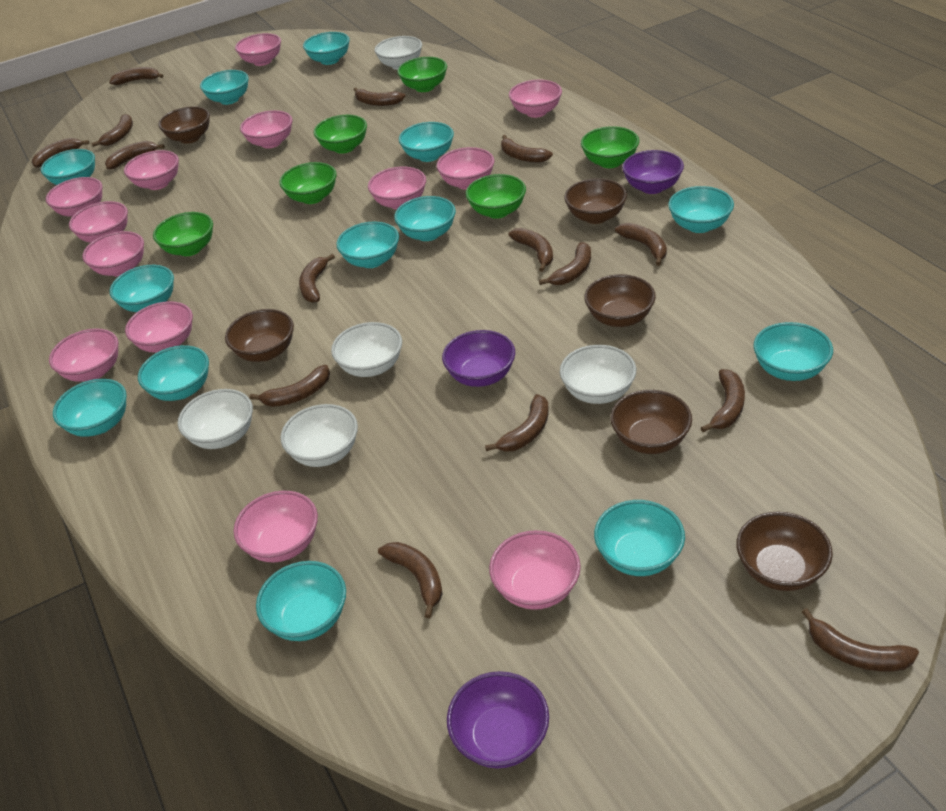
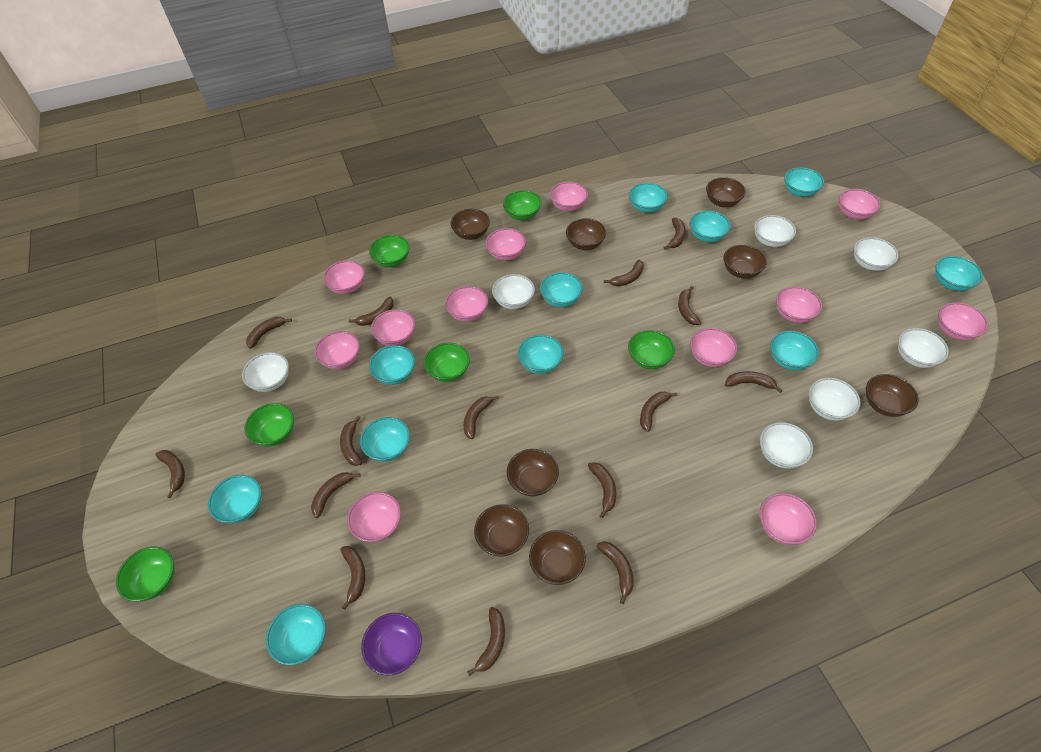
brown bowl: 6 -> 8
pink bowl: 13 -> 12
purple bowl: 3 -> 1
turquoise bowl: 13 -> 11
white bowl: 5 -> 7

